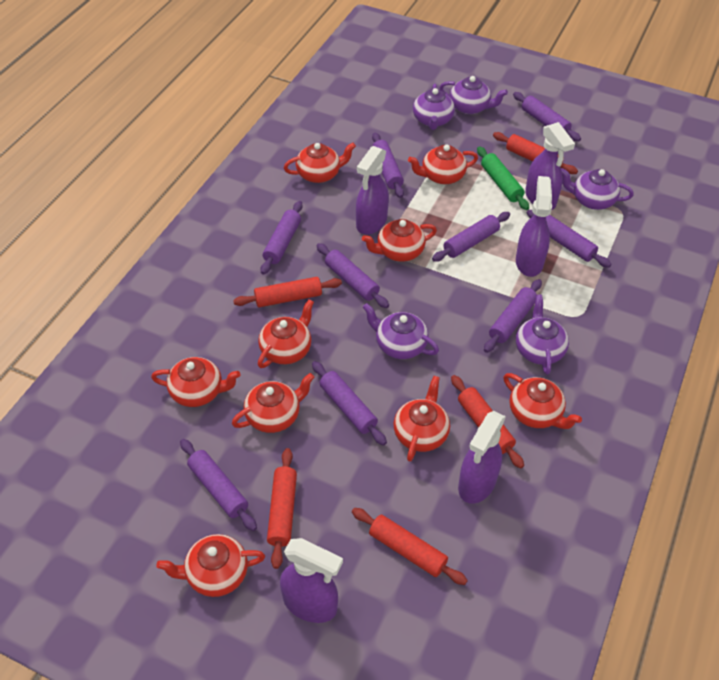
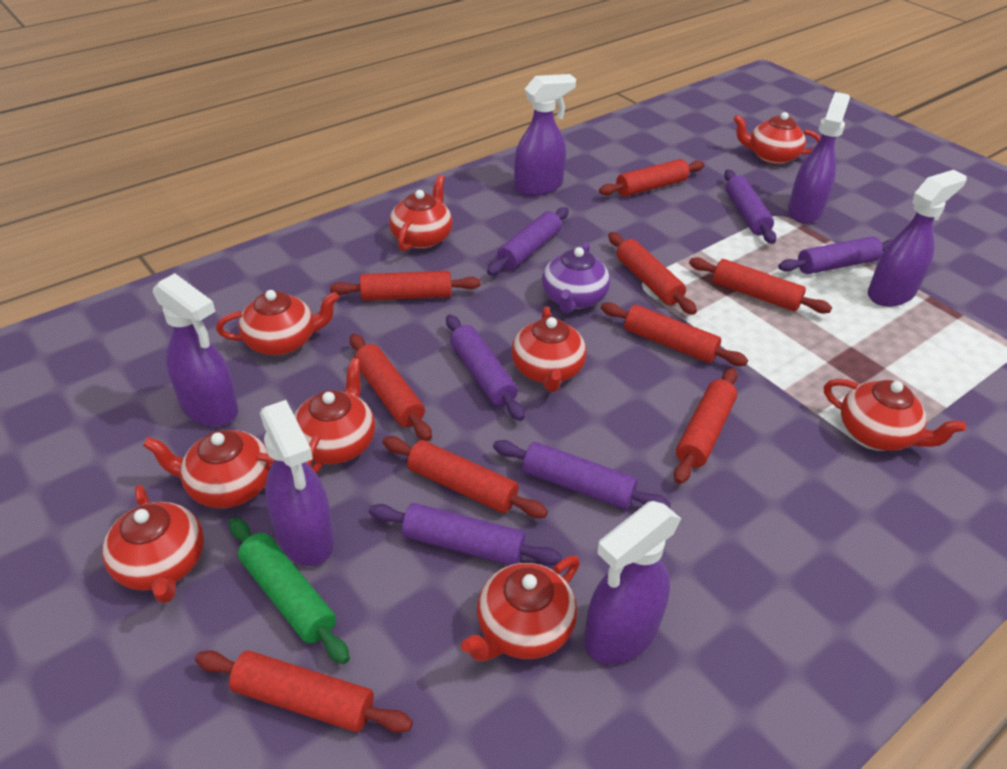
purple rolling pin: 9 -> 6
purple spray bottle: 5 -> 6
purple teapot: 5 -> 1
red rolling pin: 5 -> 9

